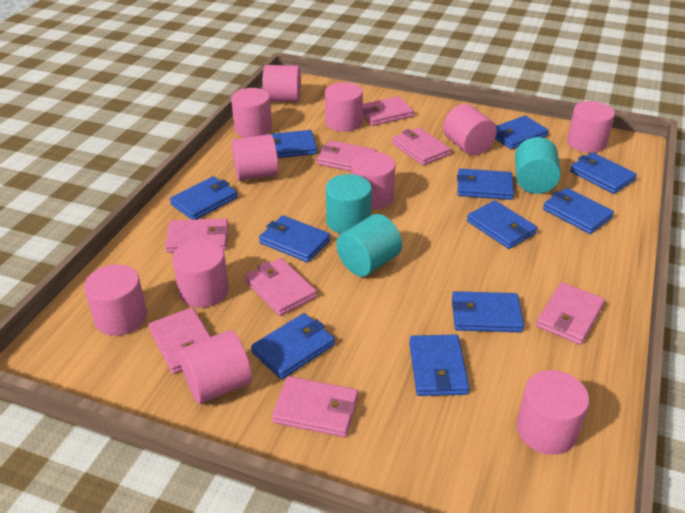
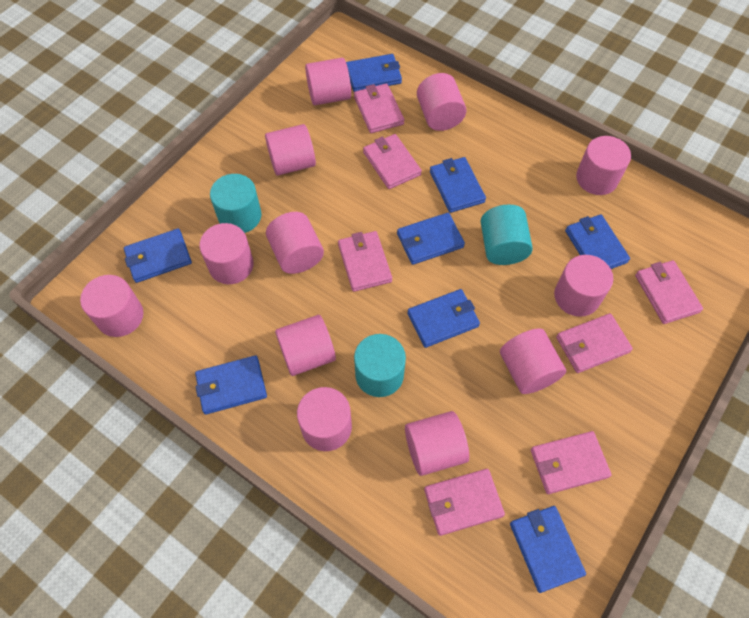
blue wallet: 11 -> 8
pink cylinder: 11 -> 12
pink wallet: 8 -> 7

